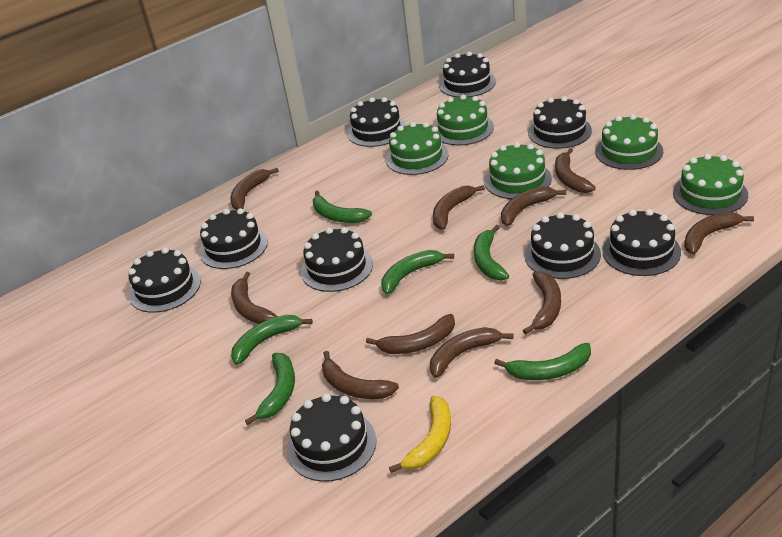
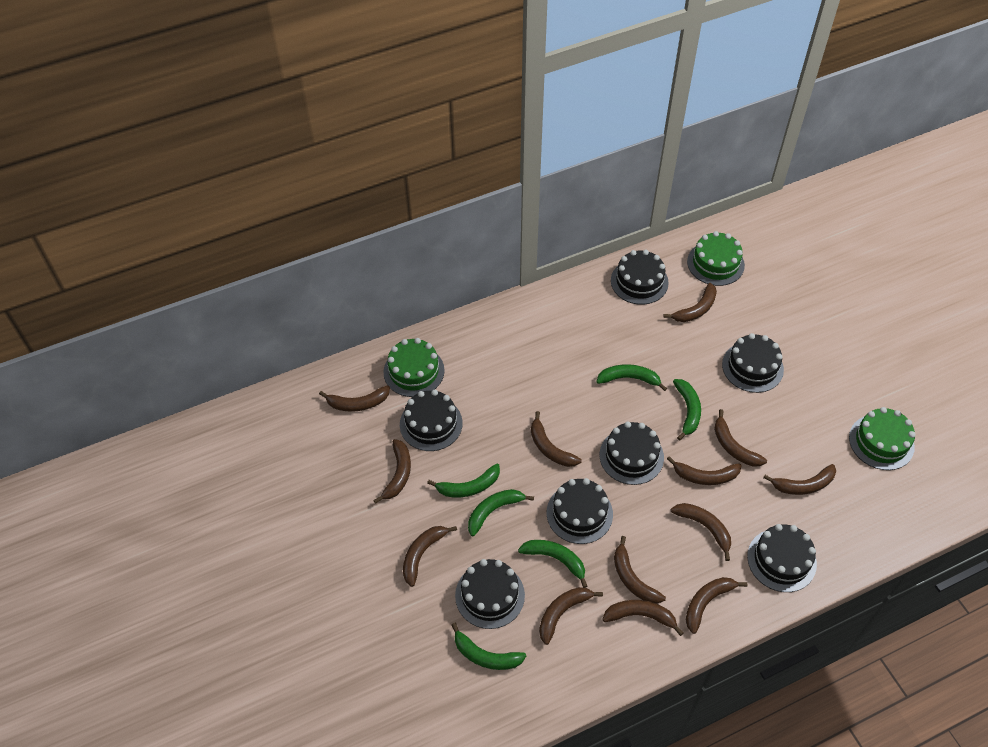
black cake: 9 -> 7
brown banana: 10 -> 13
green cake: 5 -> 3
yellow banana: 1 -> 0

